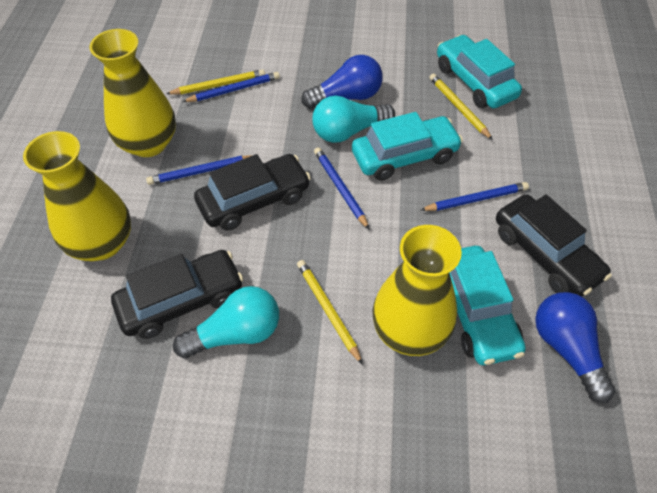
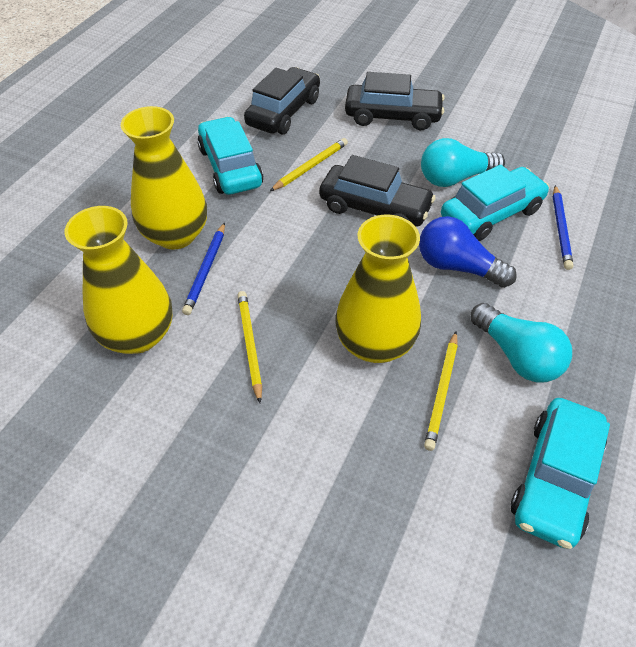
blue light bulb: 2 -> 1
blue pencil: 4 -> 2

